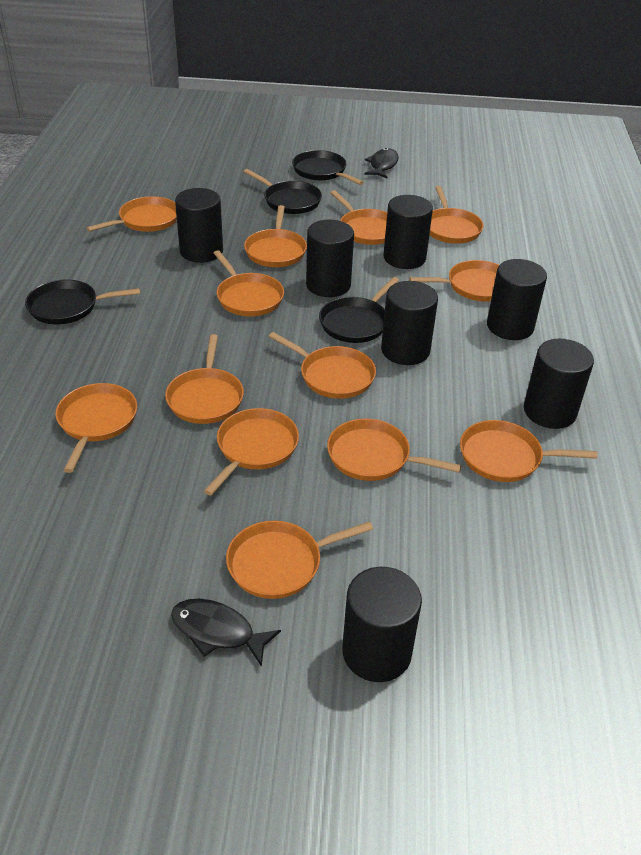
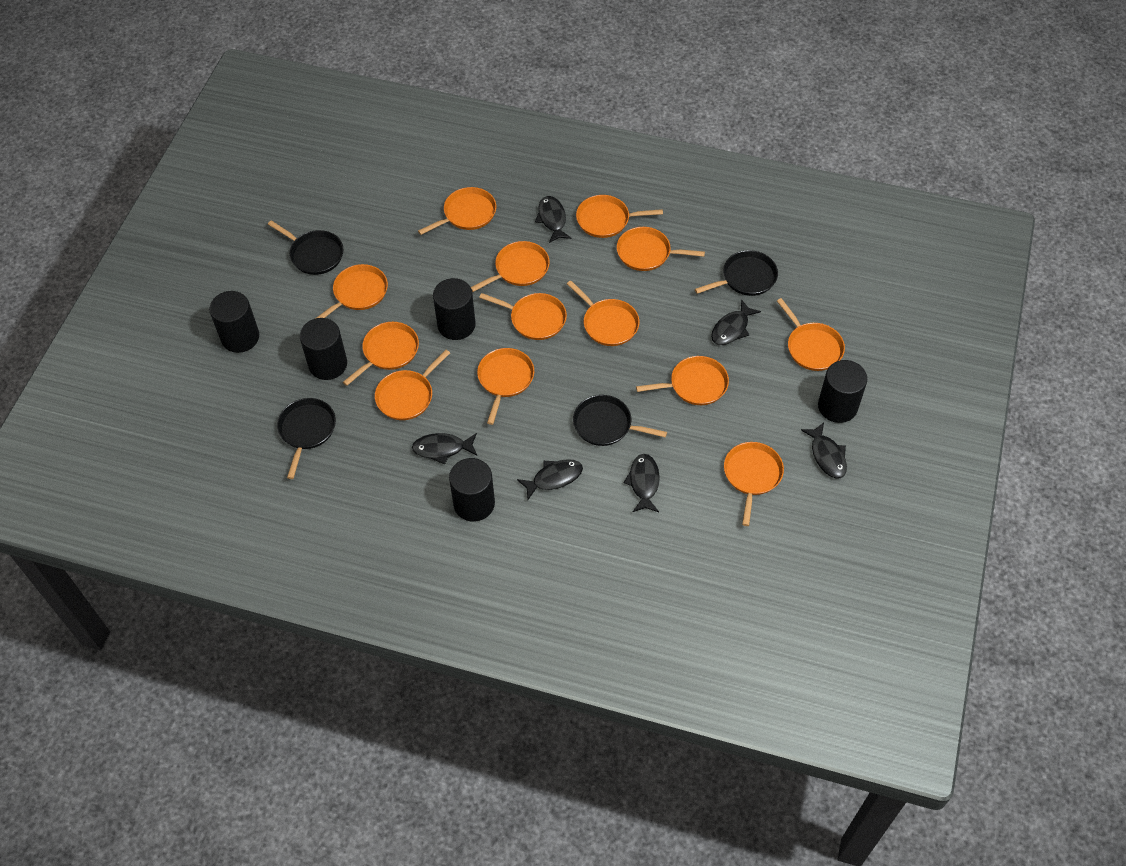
black cylinder: 7 -> 5
black fish: 2 -> 6

